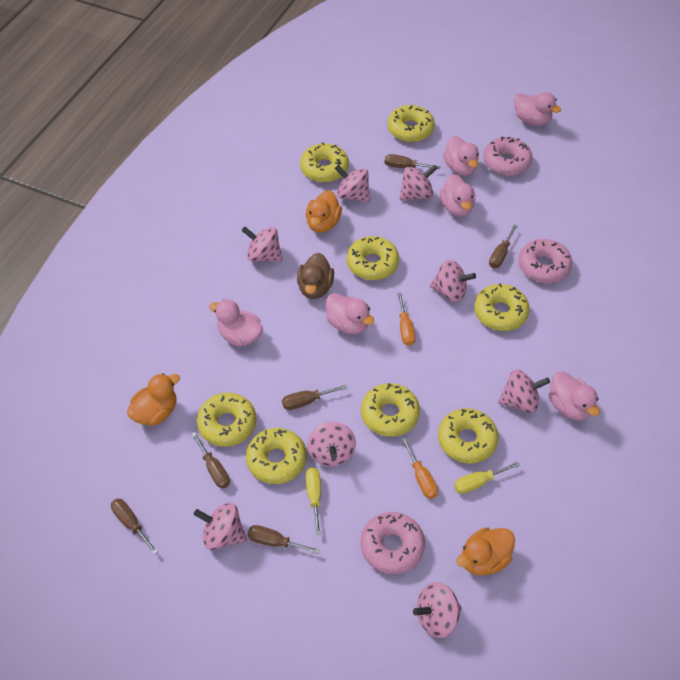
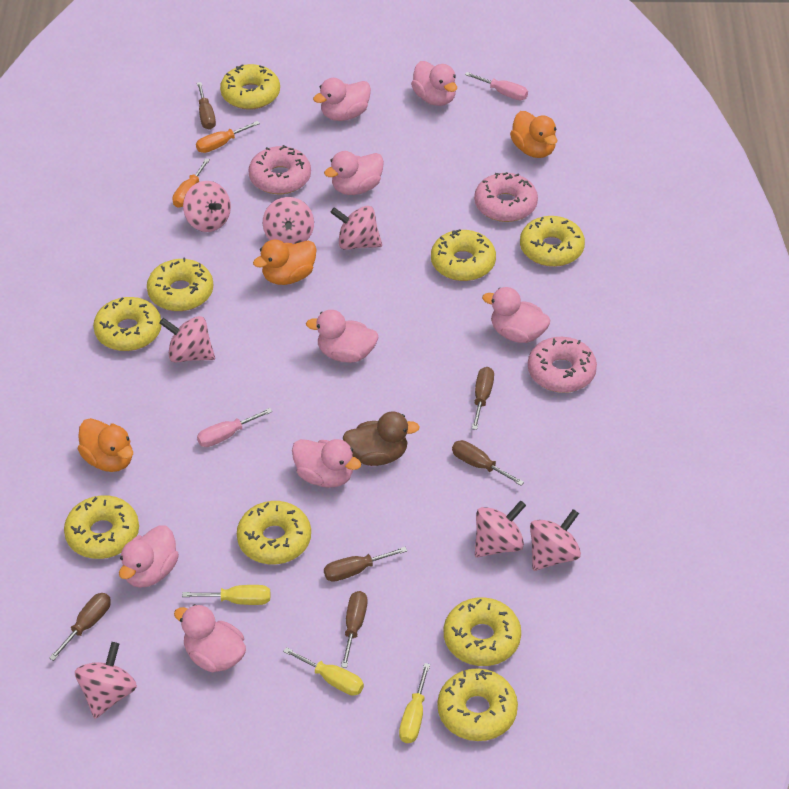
pink duck: 6 -> 8
pink screwdriver: 0 -> 2
pink spinning top: 8 -> 7
yellow donut: 8 -> 9
yellow screwdriver: 2 -> 3

